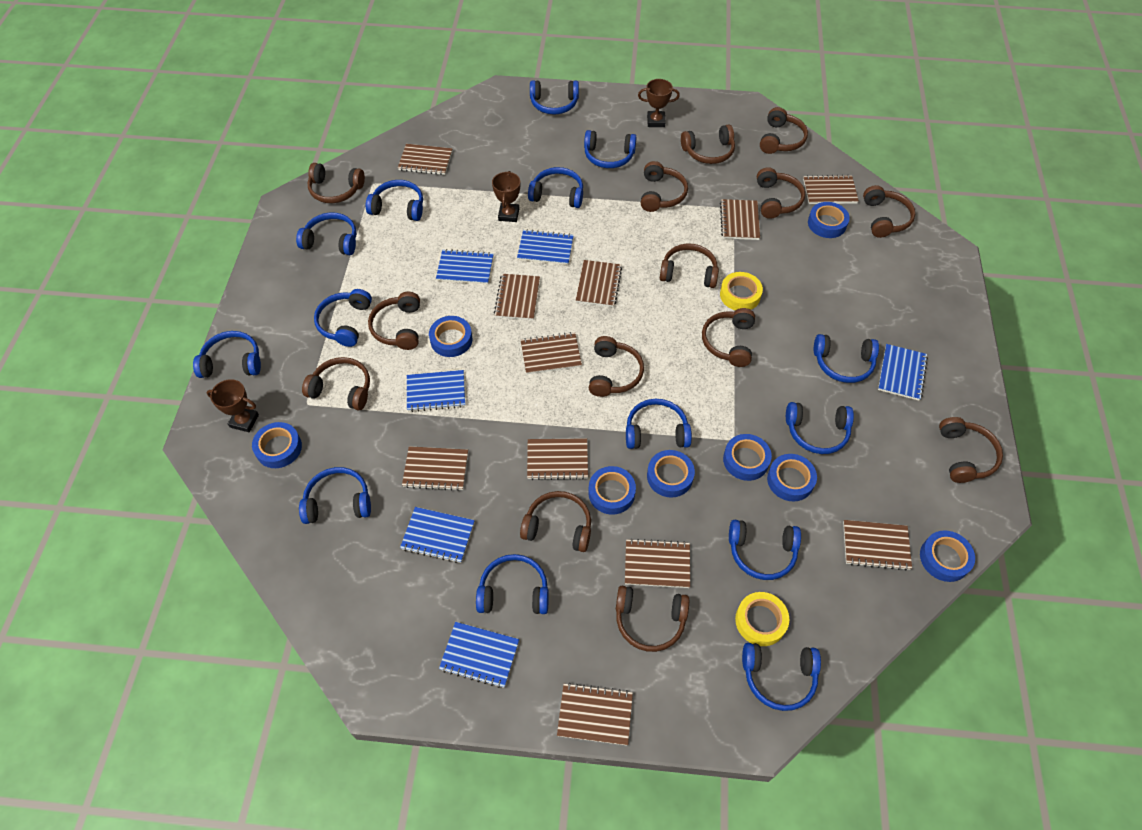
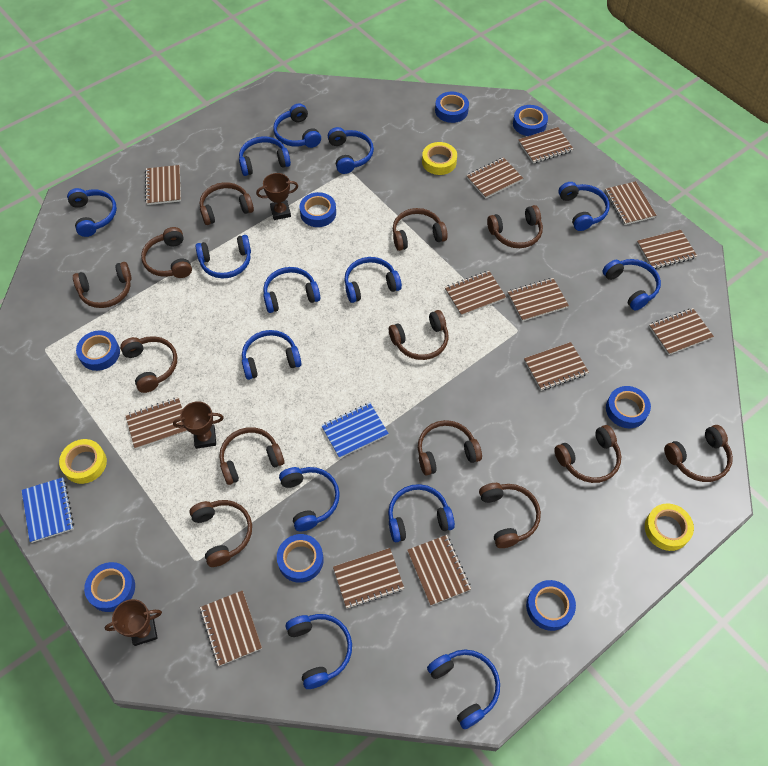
blue notebook: 6 -> 2
brown headphones: 14 -> 13
brown notebook: 11 -> 13
yellow tape: 2 -> 3

